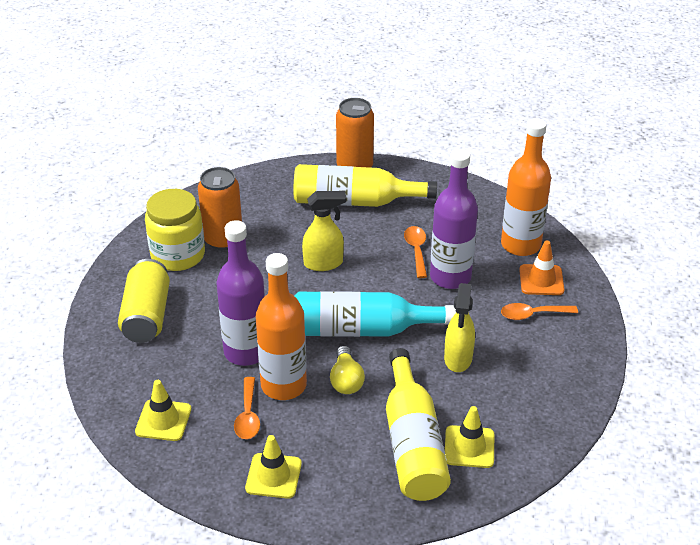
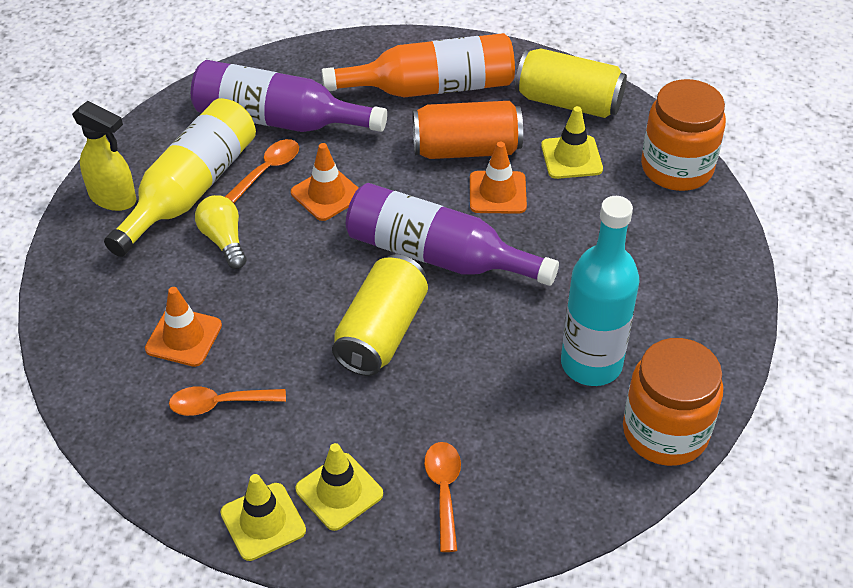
orange bottle: 2 -> 1
orange can: 2 -> 1
orange jar: 0 -> 2
orange traffic cone: 1 -> 3
yellow bottle: 2 -> 1
yellow can: 1 -> 2
yellow jar: 1 -> 0
yellow spray bottle: 2 -> 1

